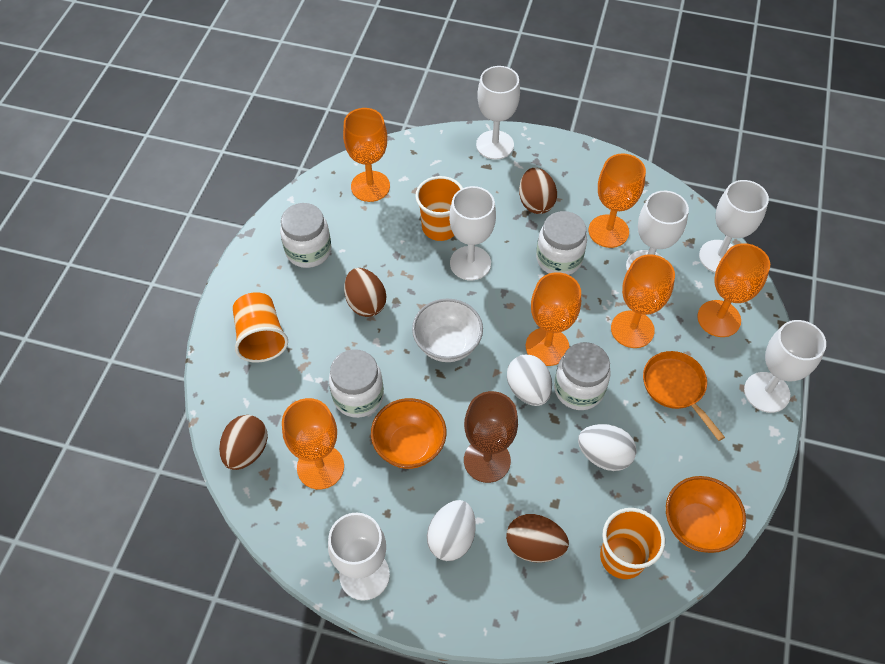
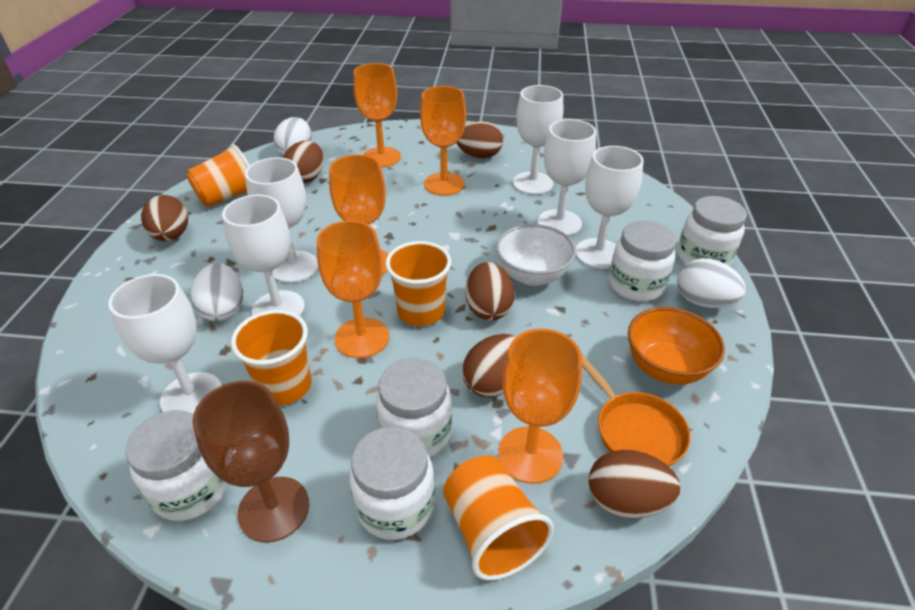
brown egg: 4 -> 6
orange bowl: 2 -> 1
orange cup: 3 -> 4
orange goblet: 6 -> 5
white jar: 4 -> 5

